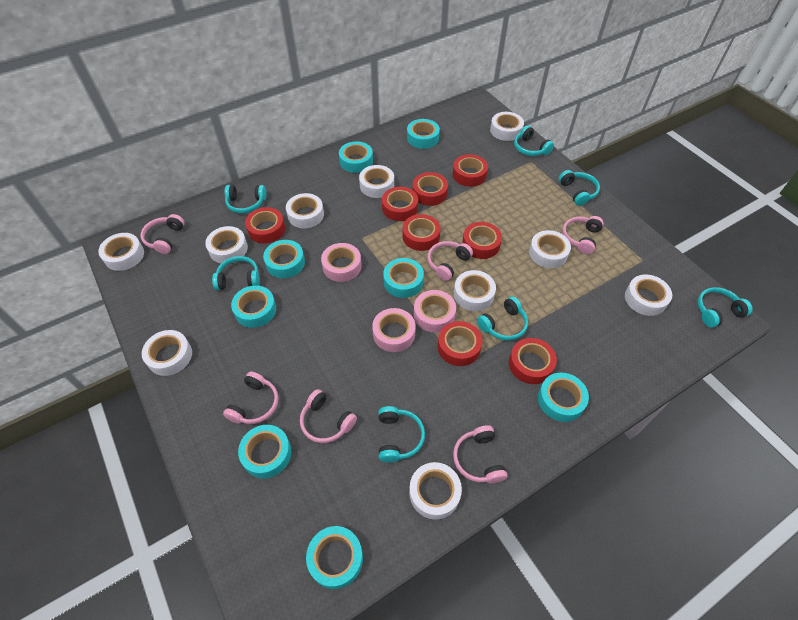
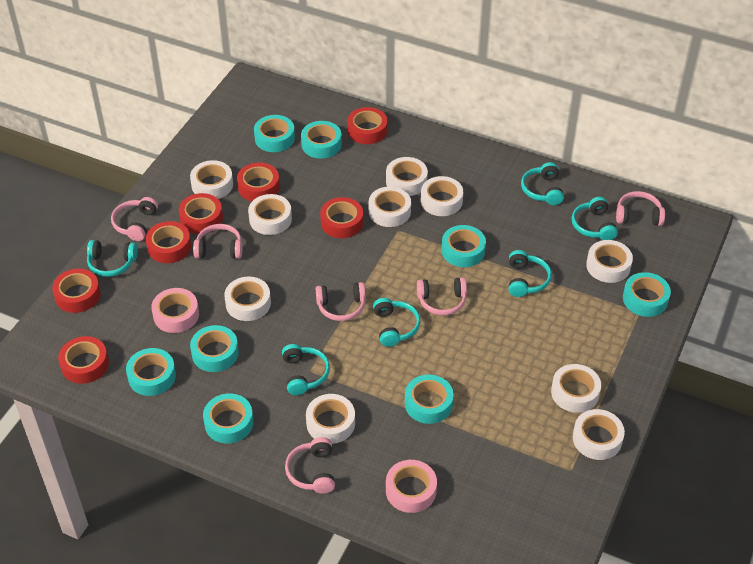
pink tape: 3 -> 2
red tape: 8 -> 7
turquoise headphones: 7 -> 6

